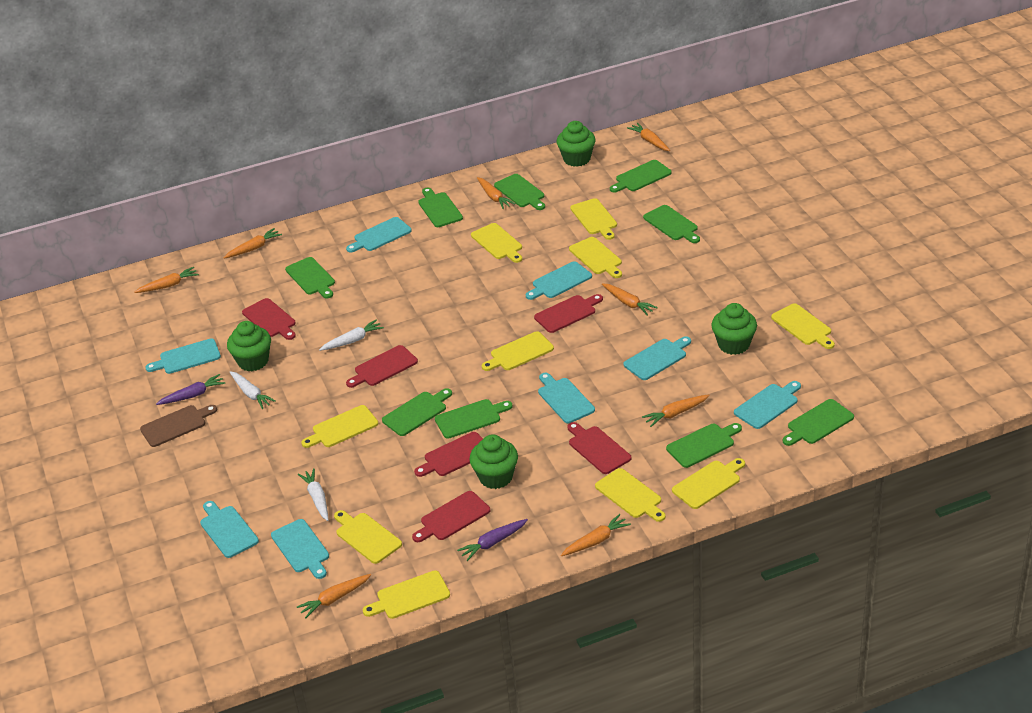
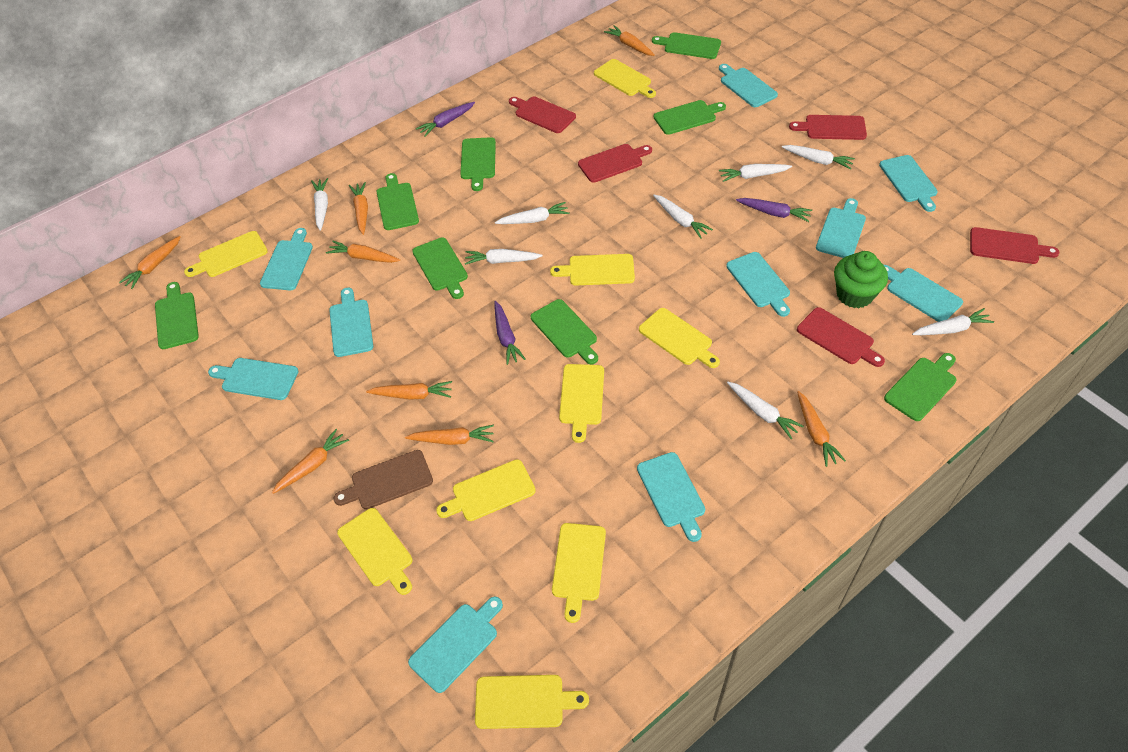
green cupcake: 4 -> 1
green cutting board: 9 -> 8
purple carrot: 2 -> 3
red cutting board: 6 -> 5
turquoise cutting board: 8 -> 10
white carrot: 3 -> 8
yellow cutting board: 10 -> 9

